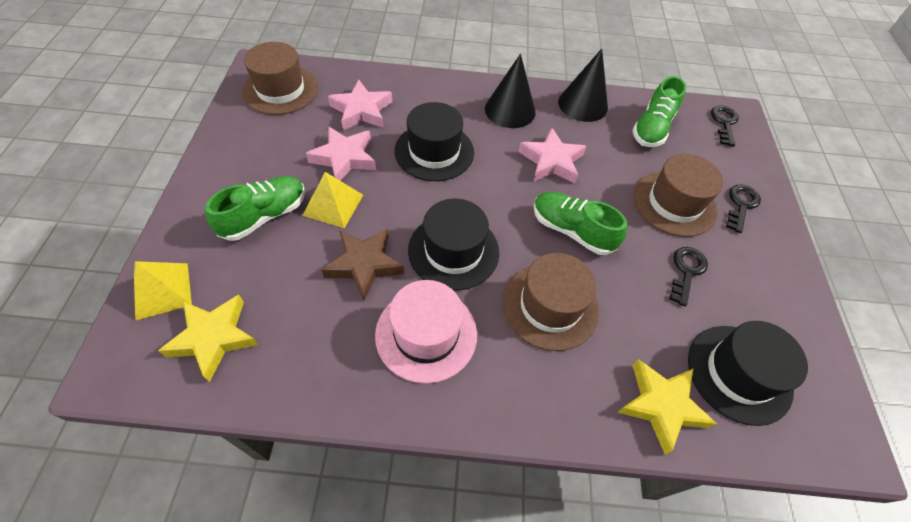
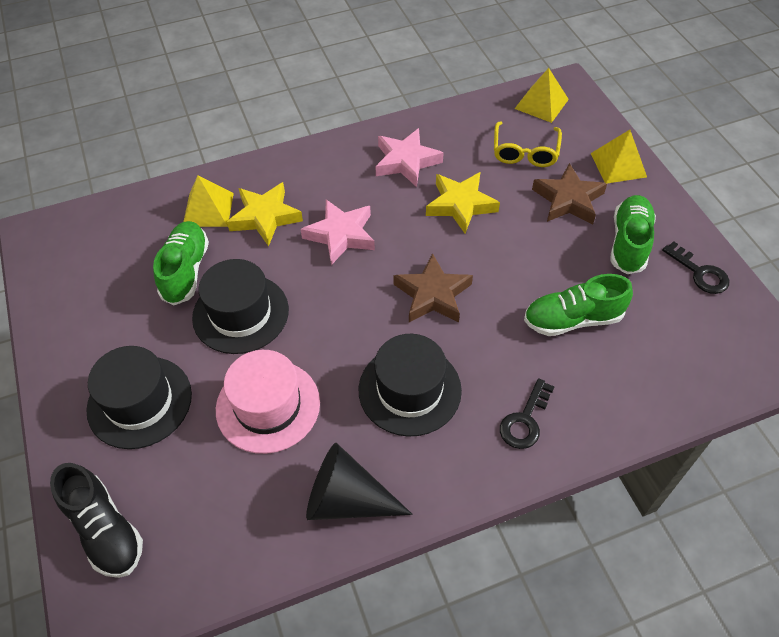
black cone: 2 -> 1
black key: 3 -> 2
black shoe: 0 -> 1
brown hat: 3 -> 0
brown star: 1 -> 2
pink star: 3 -> 2
yellow glasses: 0 -> 1
yellow pyramid: 2 -> 3

